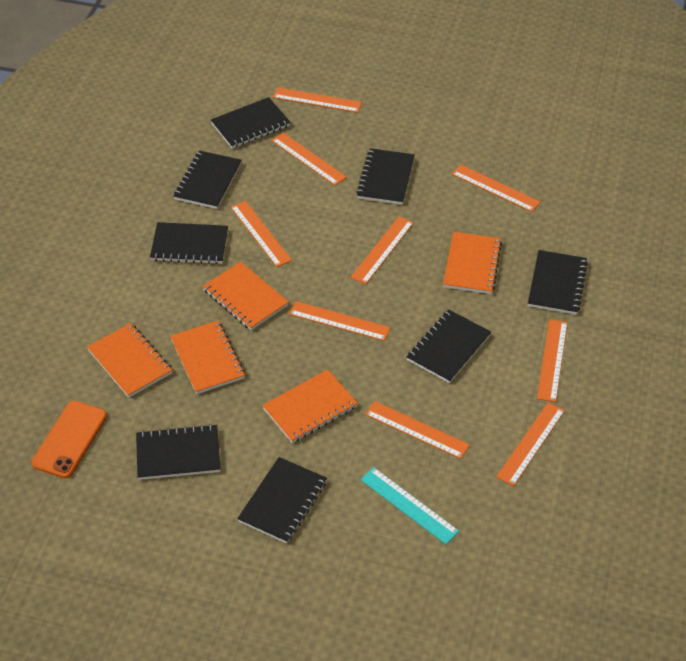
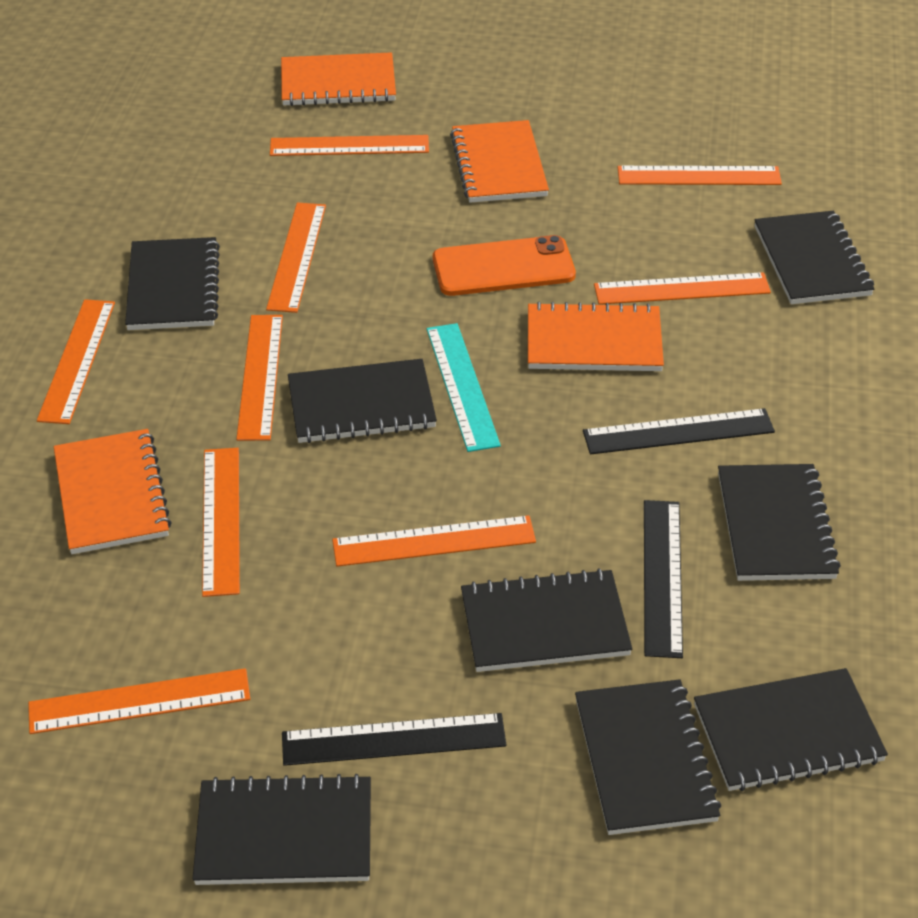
black ruler: 0 -> 3
orange notebook: 5 -> 4

